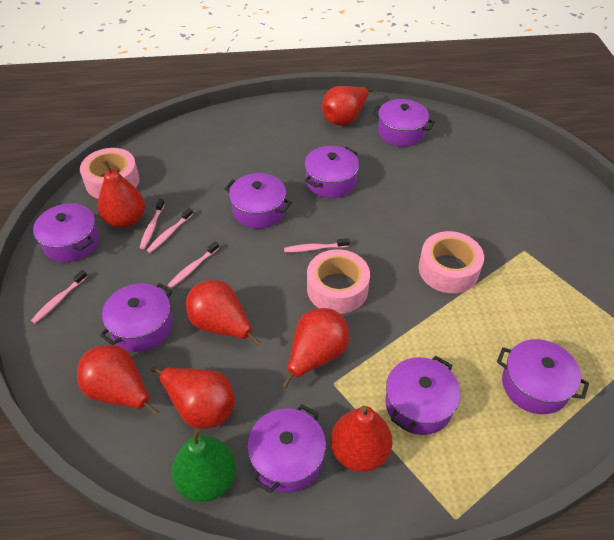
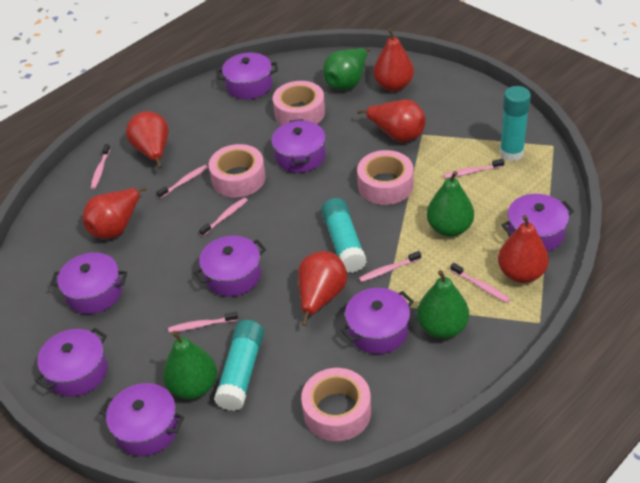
green pear: 1 -> 4
pink tape: 3 -> 4
pink toothbrush: 5 -> 7
red pear: 7 -> 6
turquoise glue stick: 0 -> 3

